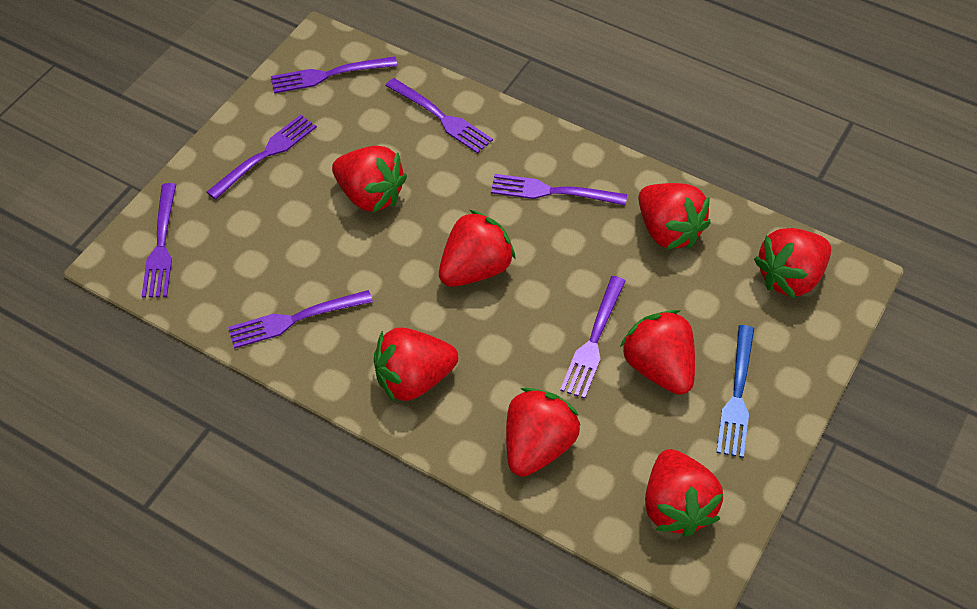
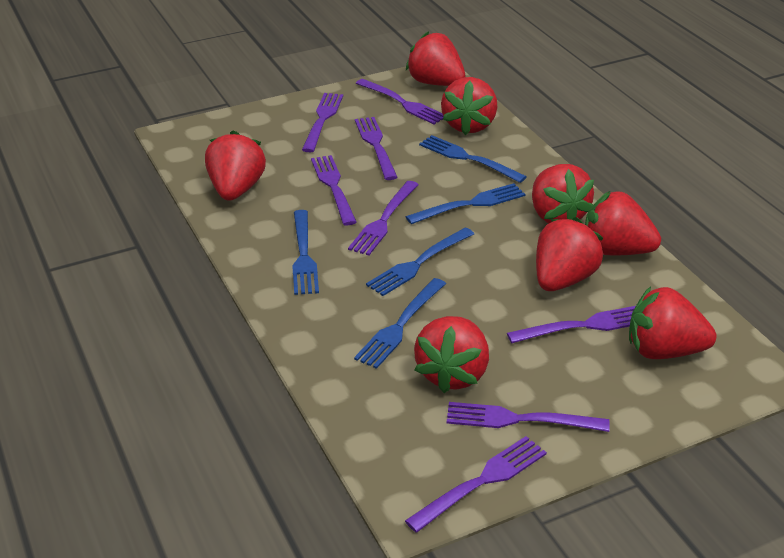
blue fork: 1 -> 5
purple fork: 7 -> 8

